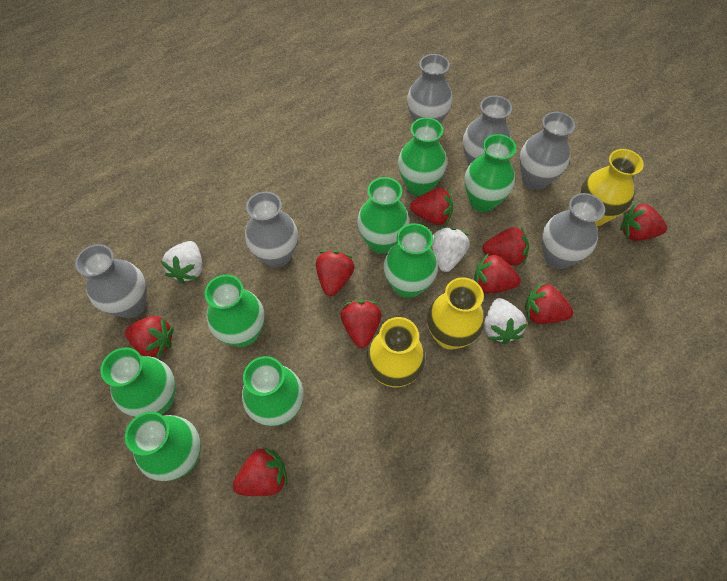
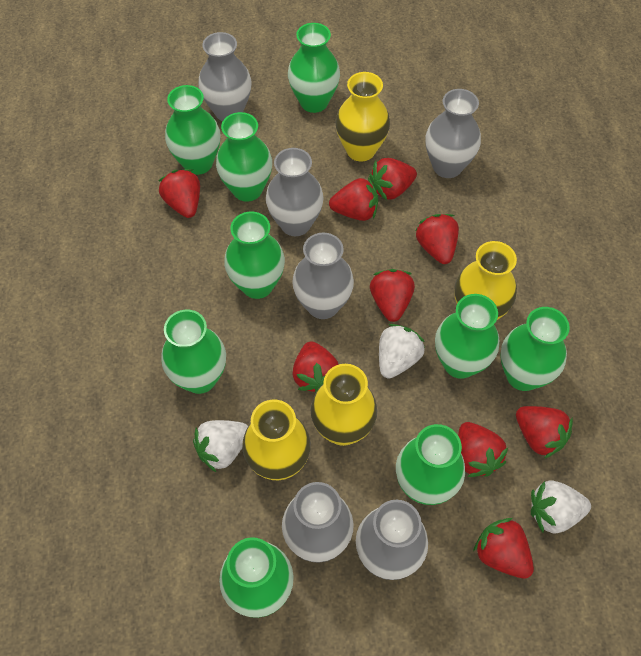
green vase: 8 -> 9
yellow vase: 3 -> 4

